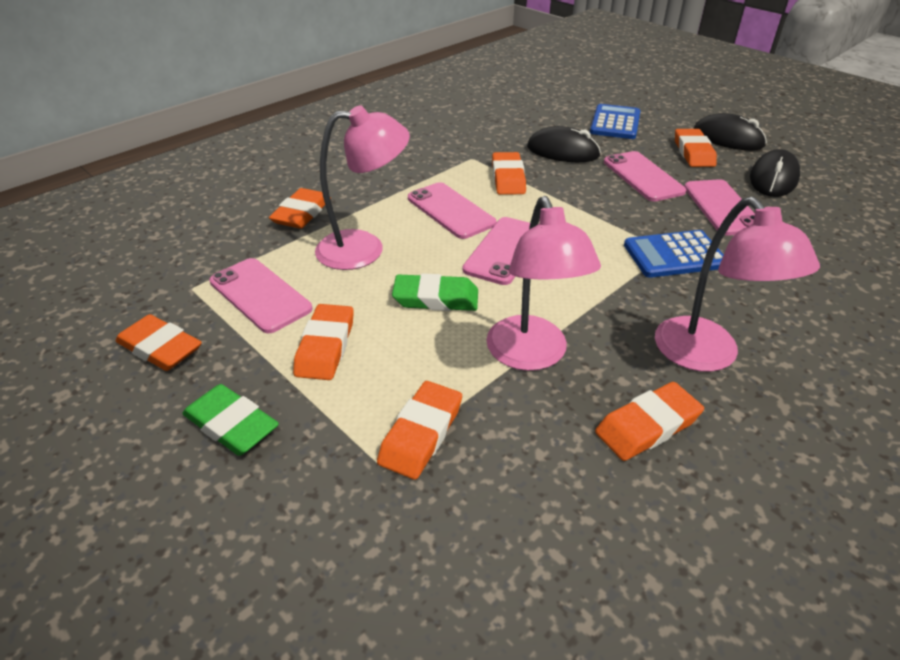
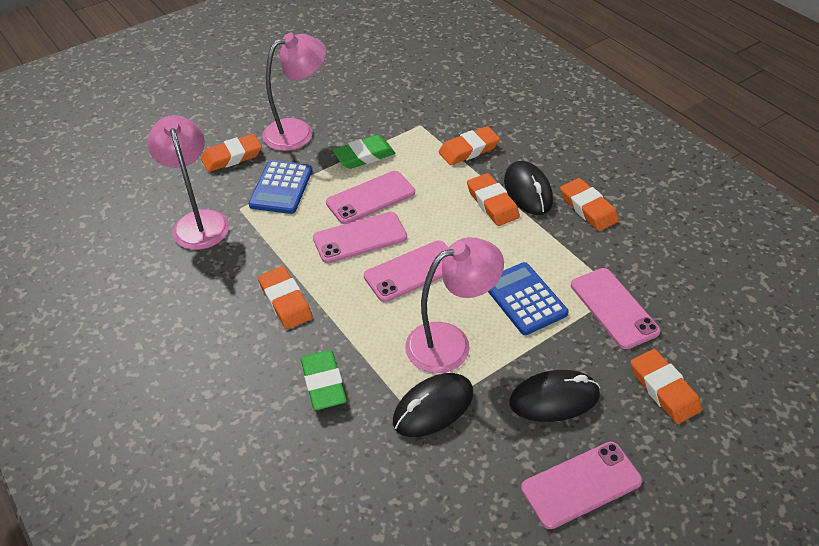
orange eraser: 7 -> 6

